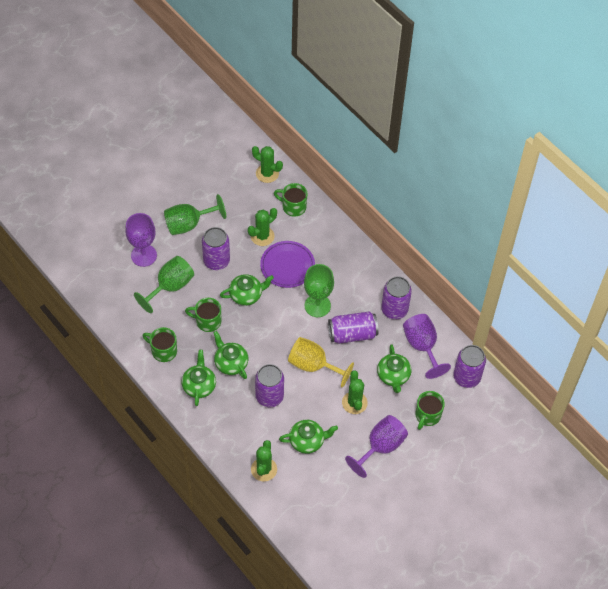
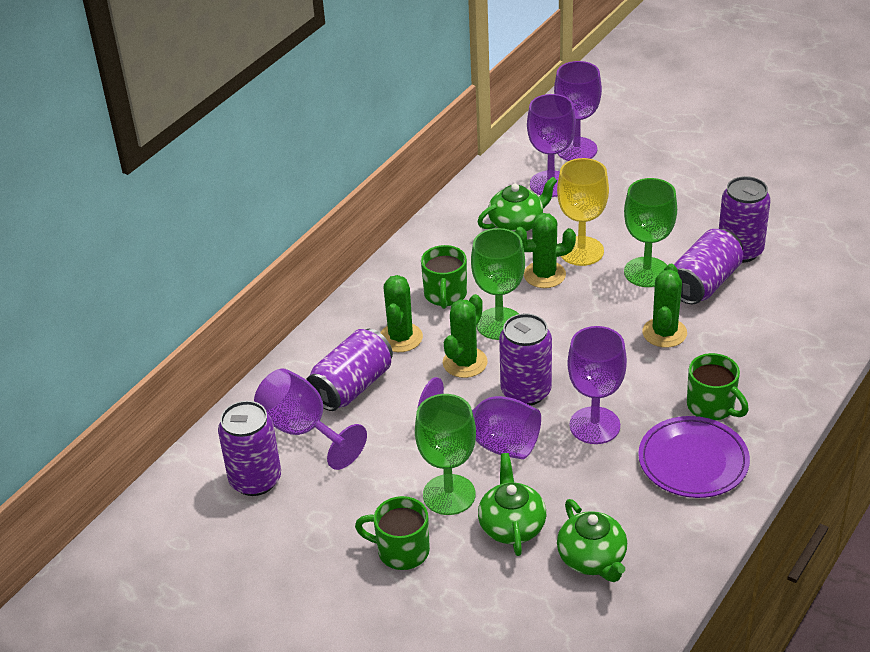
green mug: 4 -> 3
green teapot: 5 -> 3
purple goblet: 3 -> 5

